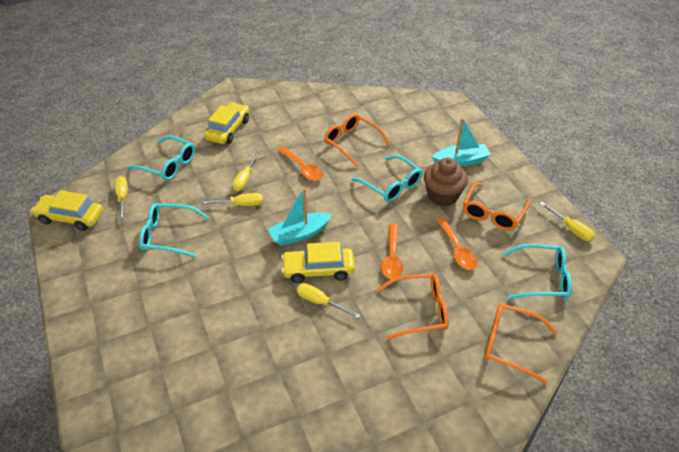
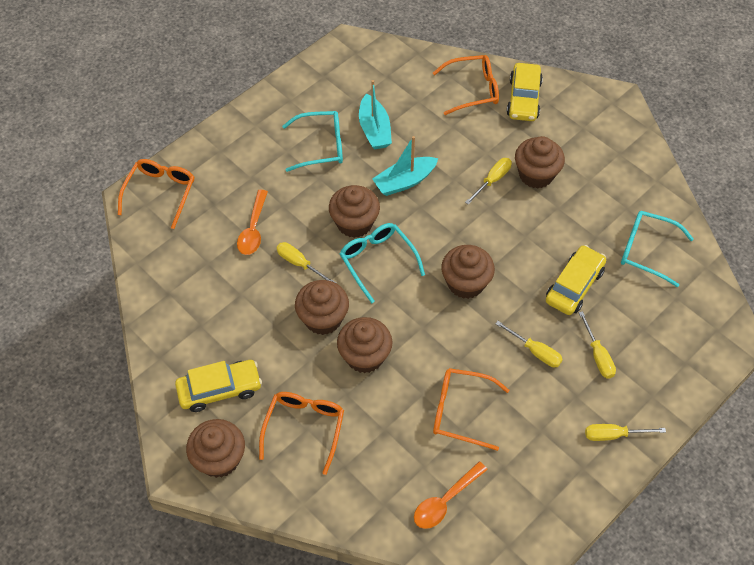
brown cupcake: 1 -> 6
orange spoon: 3 -> 2
turquoise glasses: 4 -> 3

